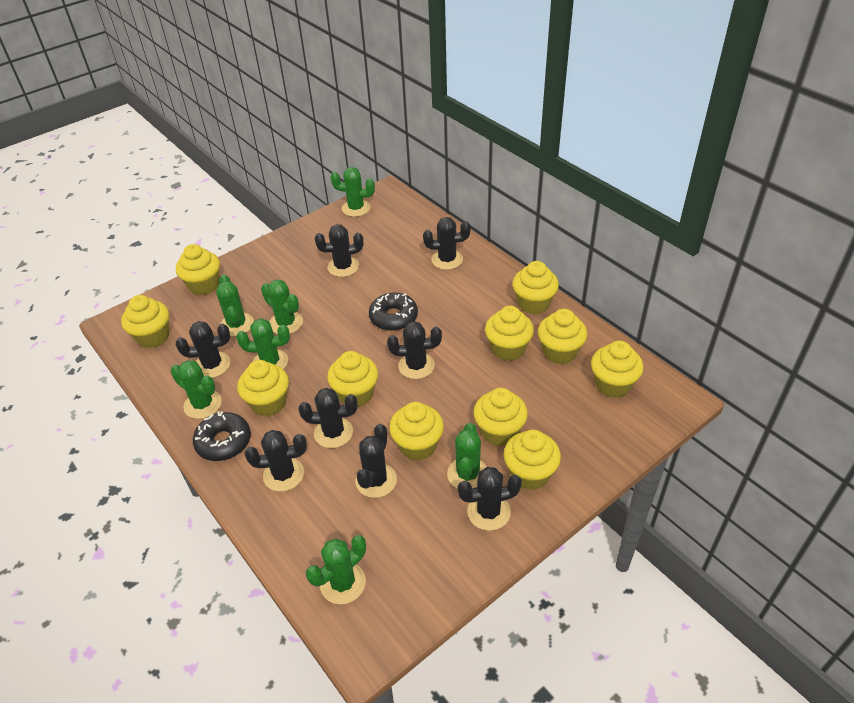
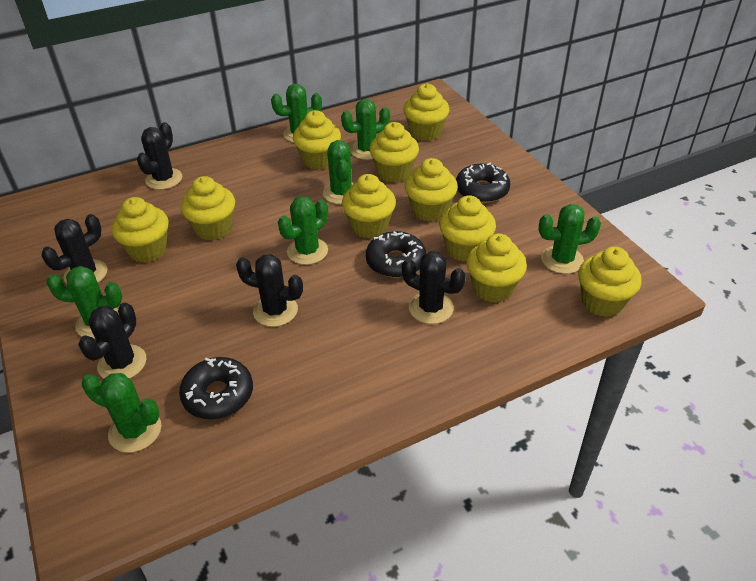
black cactus: 8 -> 5
black donut: 2 -> 3
yellow cupcake: 11 -> 10

